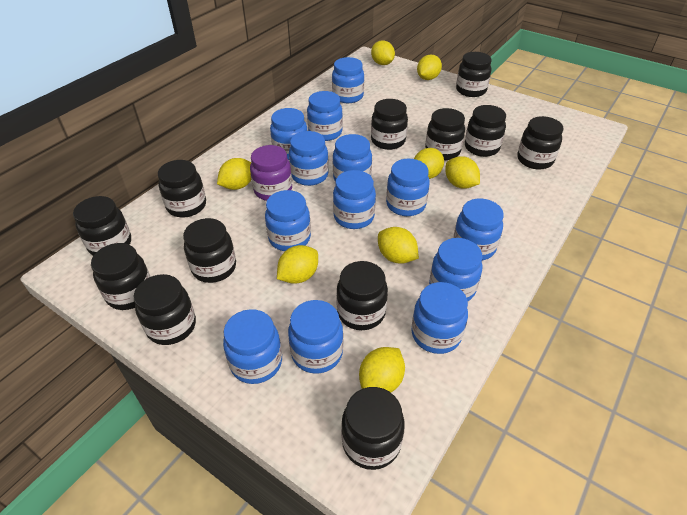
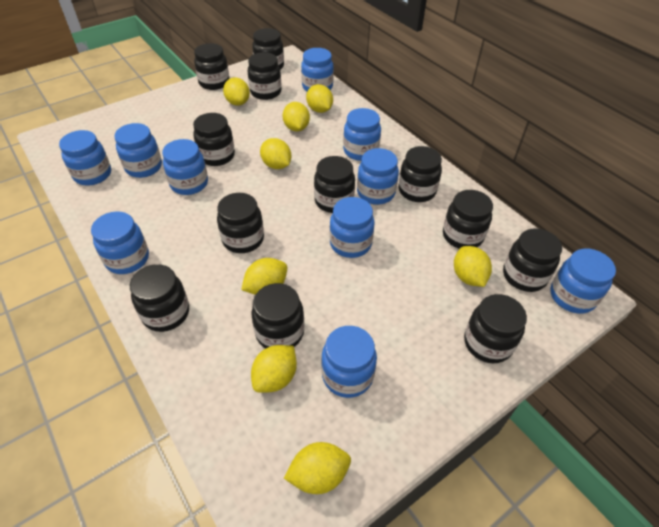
blue jar: 13 -> 10
purple jar: 1 -> 0

